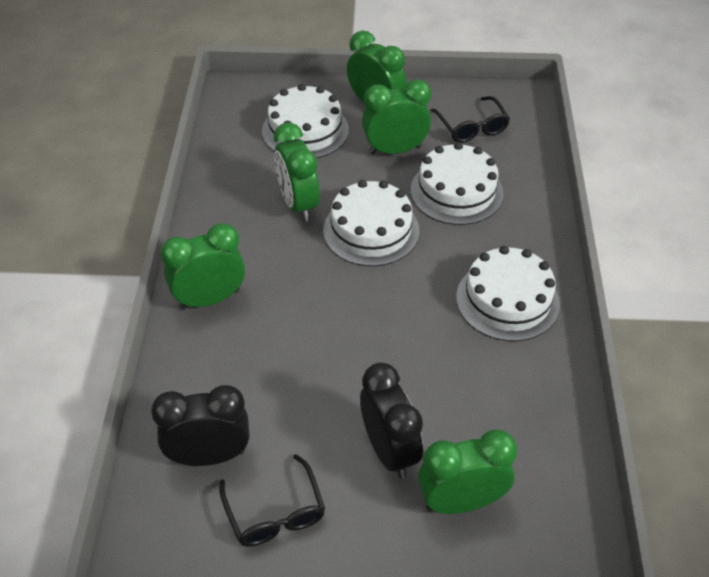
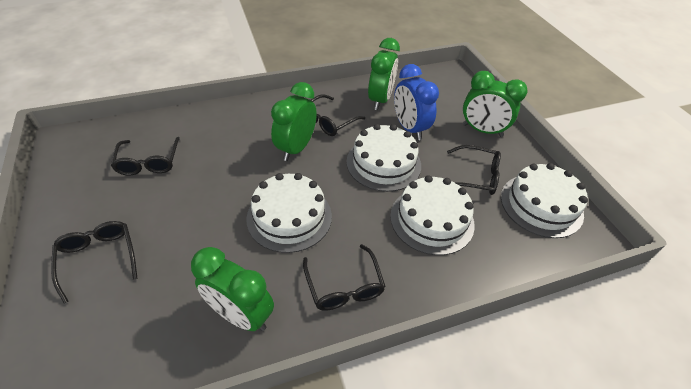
black clock: 2 -> 0
black glasses: 2 -> 5
blue clock: 0 -> 1
green clock: 5 -> 4

